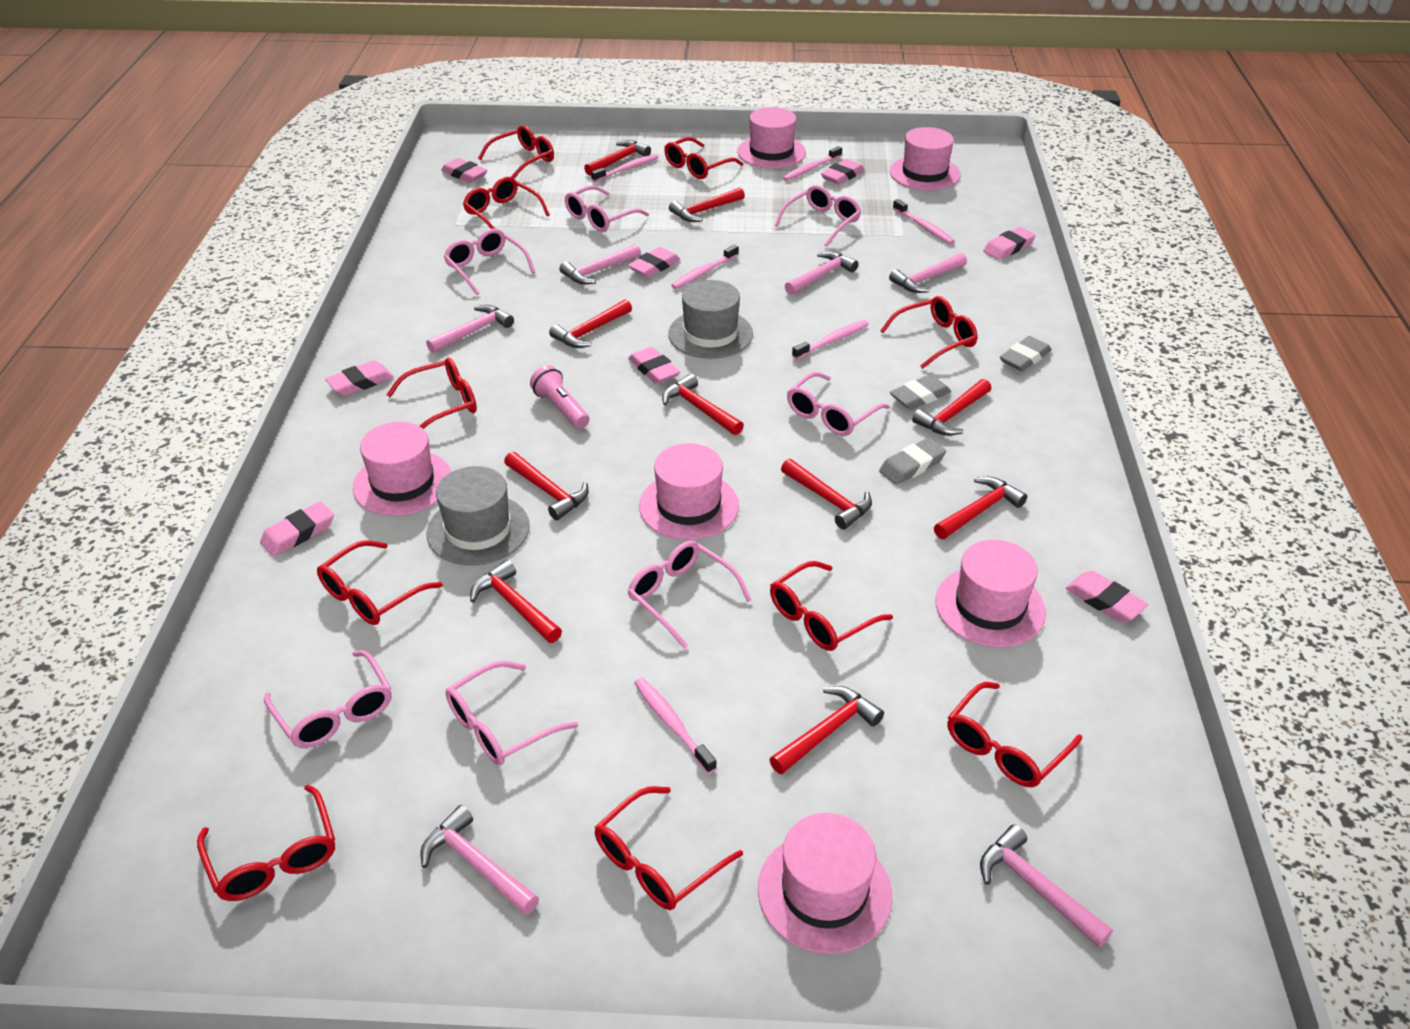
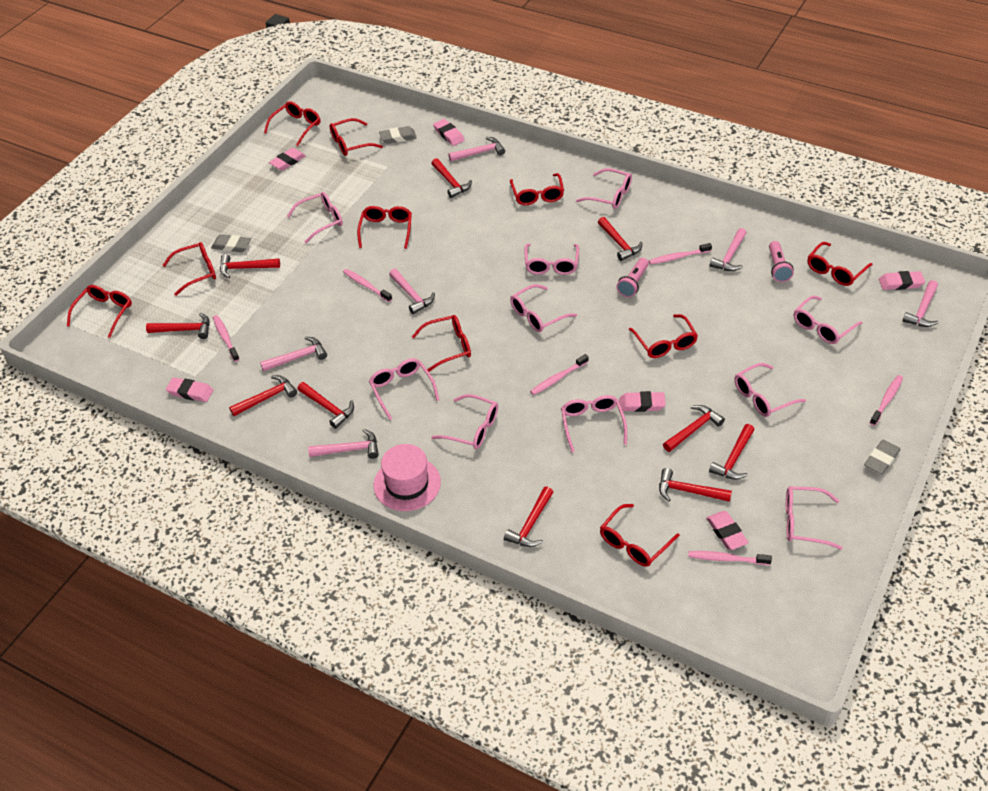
grey hat: 2 -> 0
pink eraser: 8 -> 6
pink flashlight: 1 -> 2
pink glasses: 7 -> 10
pink hat: 6 -> 1

